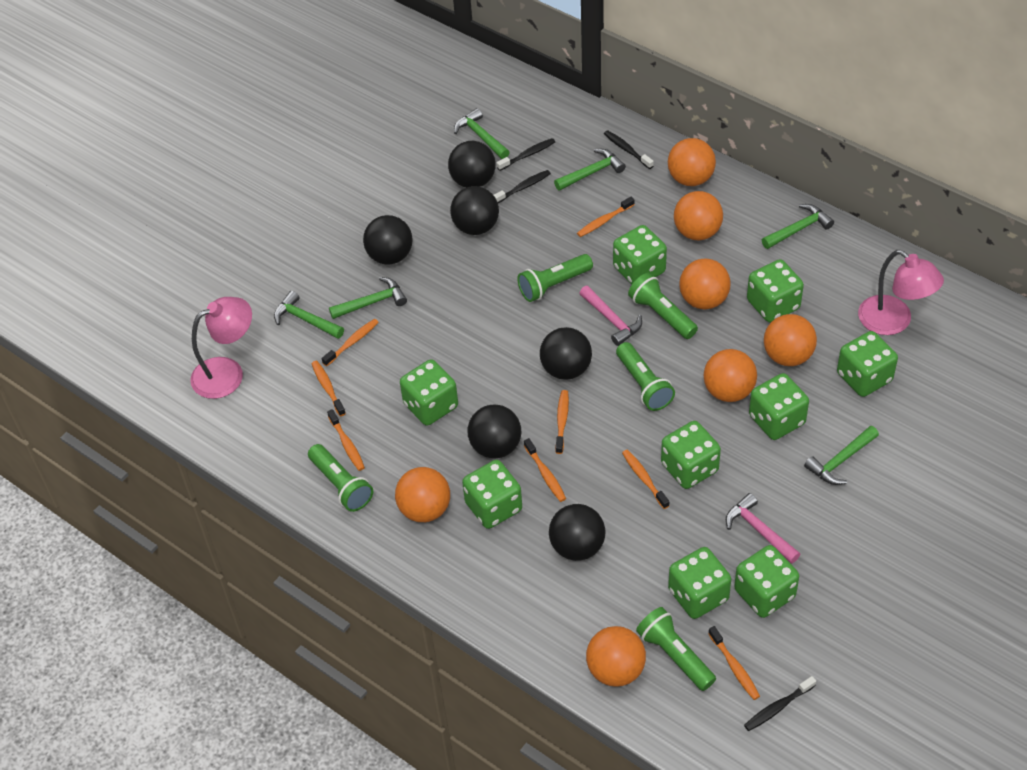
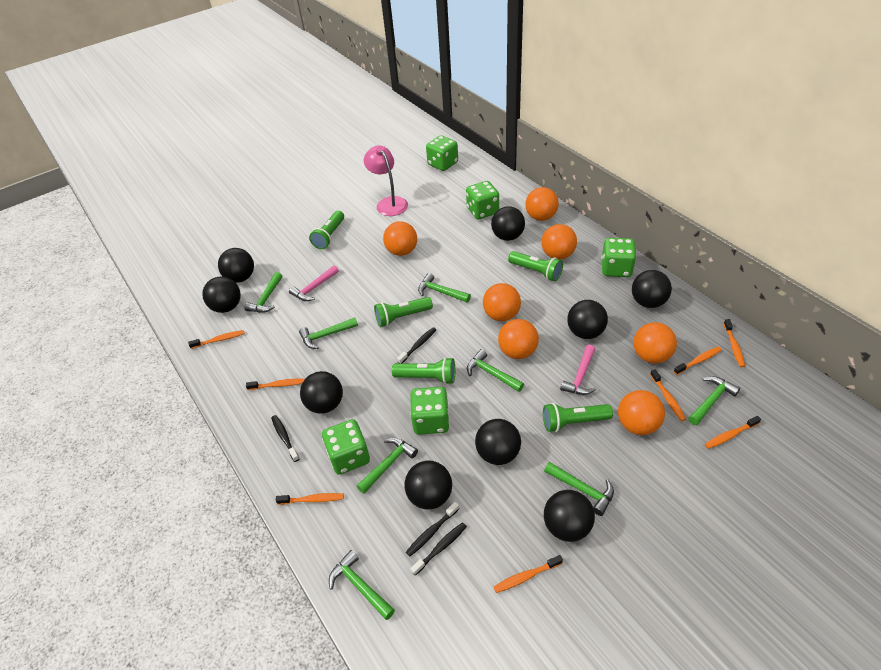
black ball: 6 -> 9
green dice: 9 -> 5
green hammer: 6 -> 8
pink lamp: 2 -> 1

